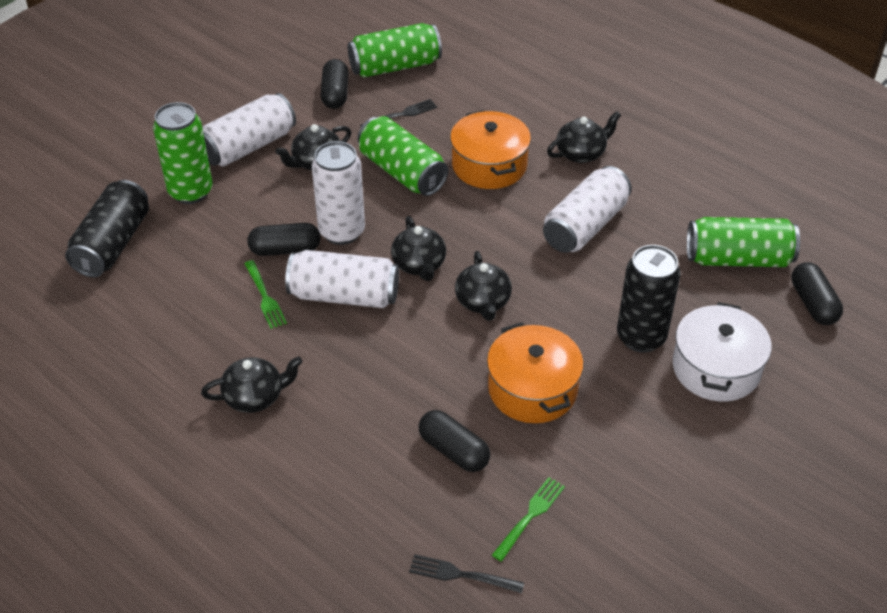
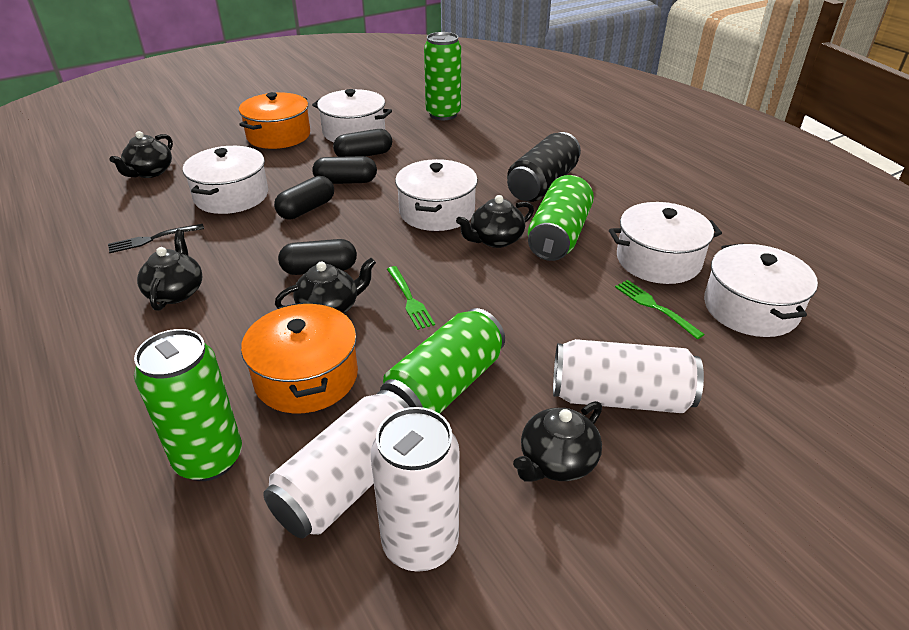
black can: 2 -> 1
black fork: 2 -> 1
white can: 4 -> 3
white pot: 1 -> 5

